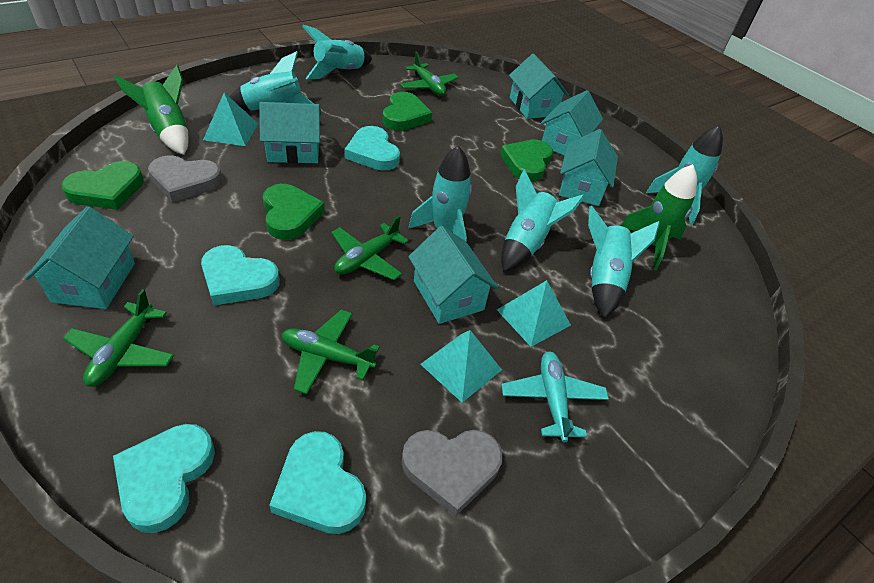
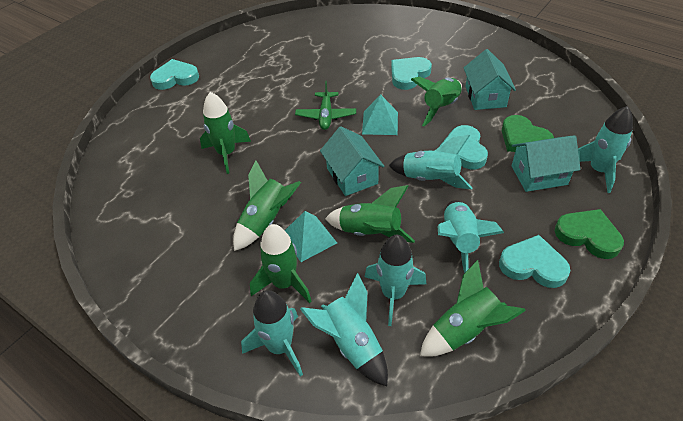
green heart: 4 -> 2
green plane: 4 -> 1
green rocket: 2 -> 6
grey heart: 2 -> 0
turquoise house: 6 -> 3
turquoise plane: 1 -> 0
turquoise pyramid: 3 -> 2

